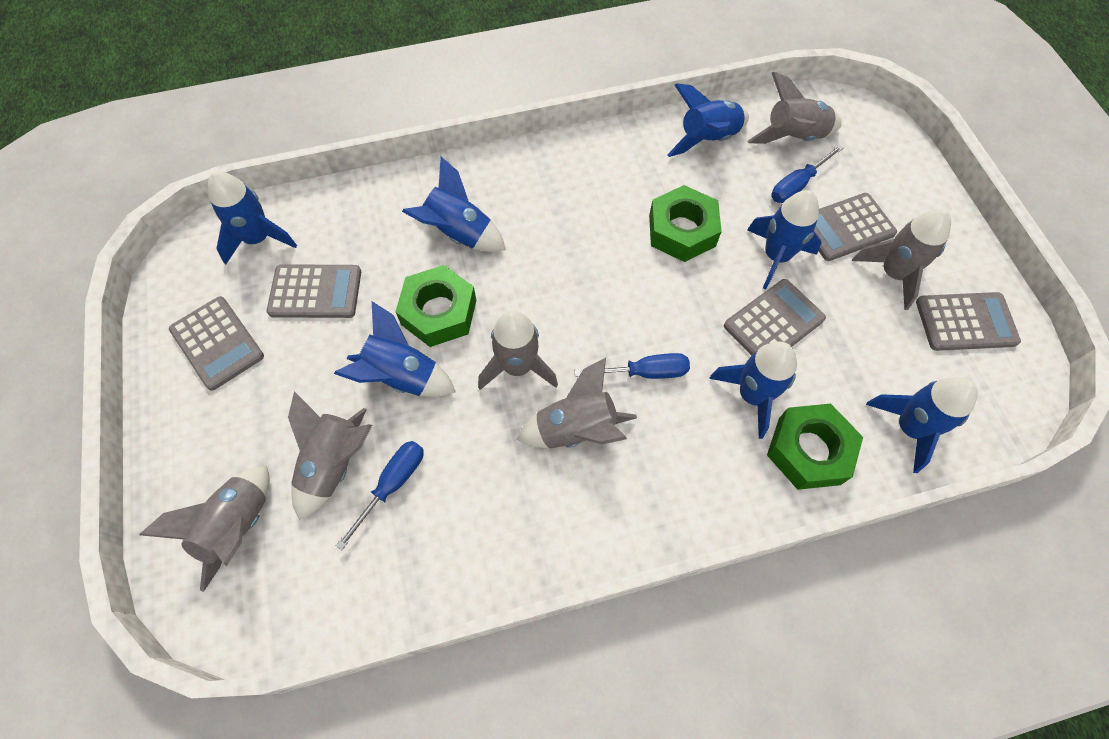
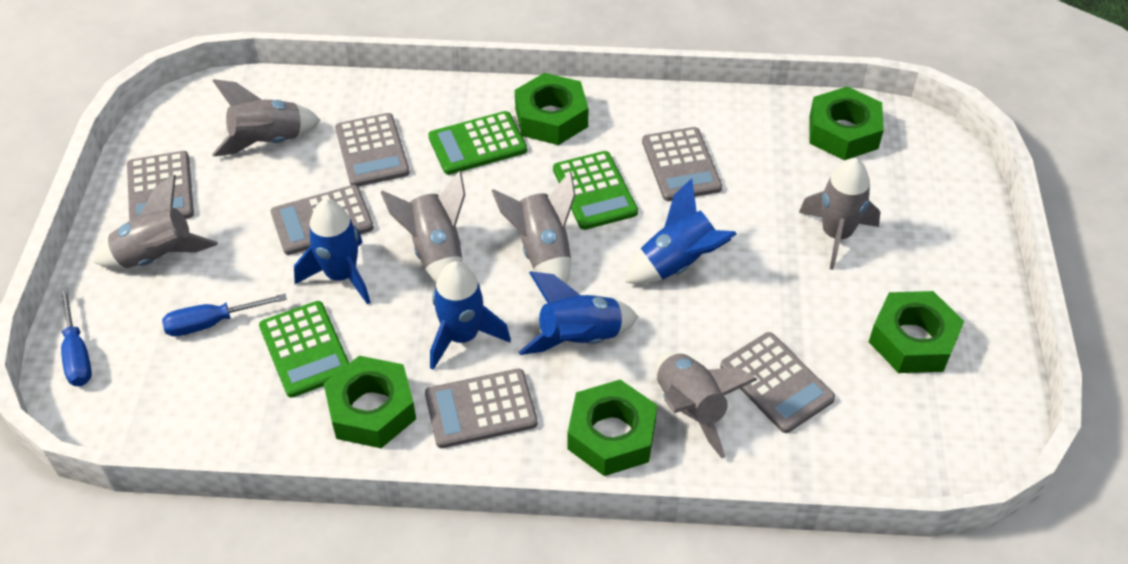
blue rocket: 7 -> 4
blue screwdriver: 3 -> 2
green calculator: 0 -> 3
green nut: 3 -> 5
grey calculator: 5 -> 6

